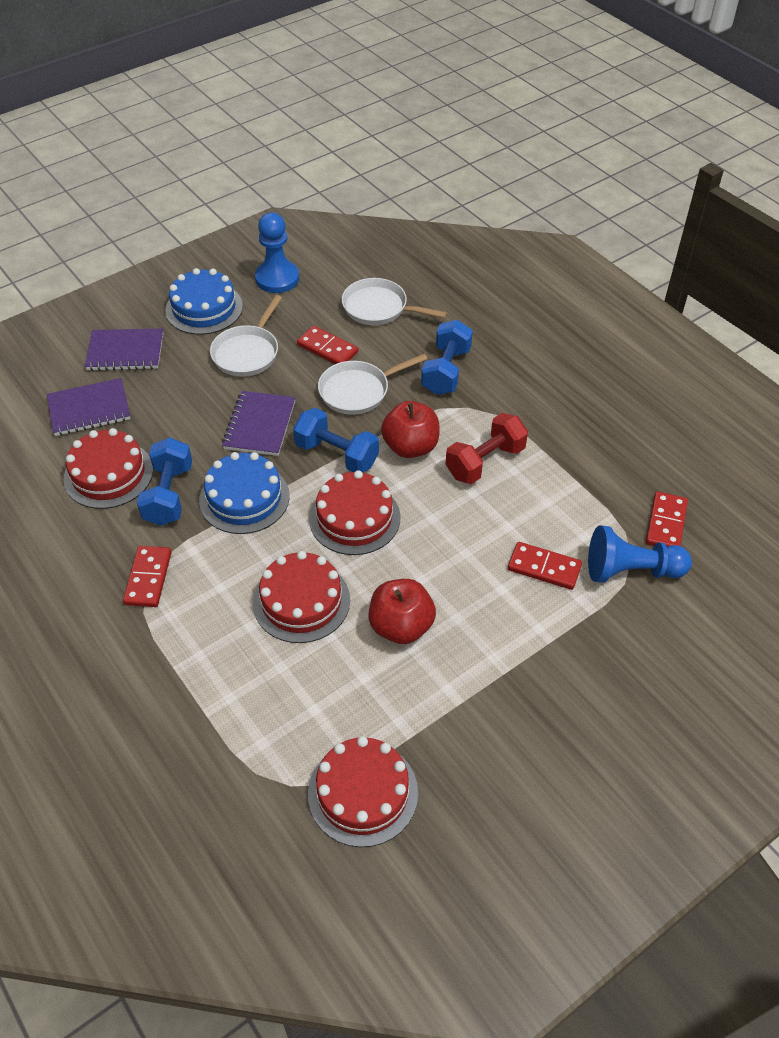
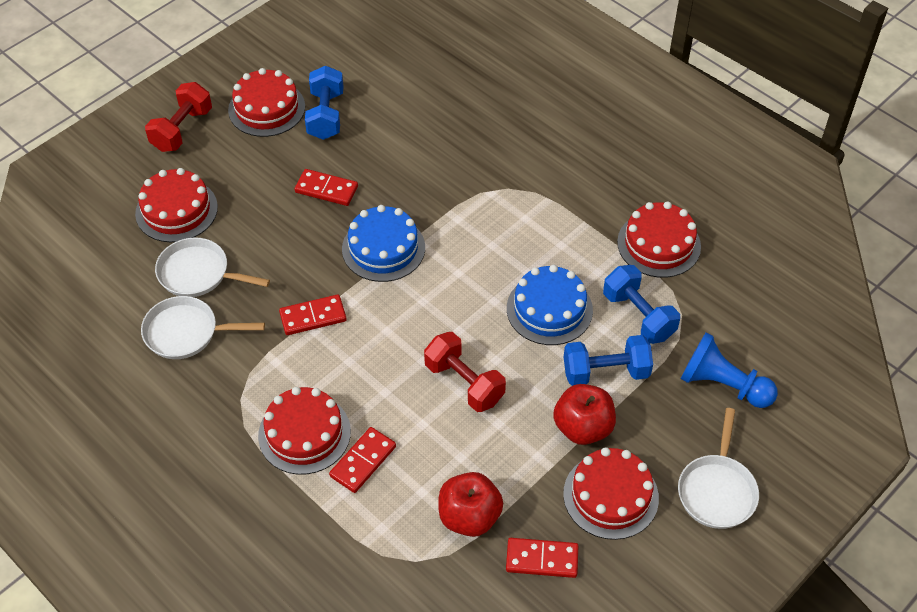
blue pawn: 2 -> 1
purple notebook: 3 -> 0
red cake: 4 -> 5
red dumbbell: 1 -> 2

